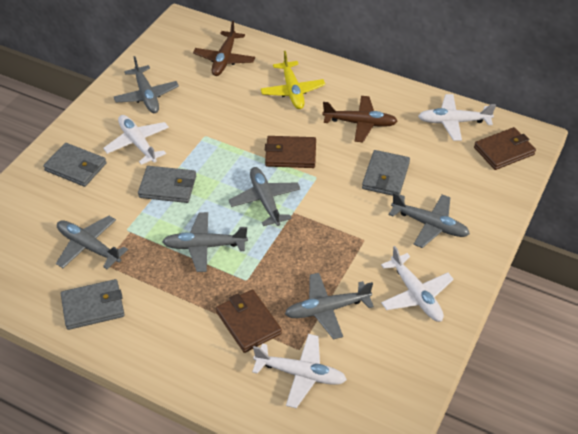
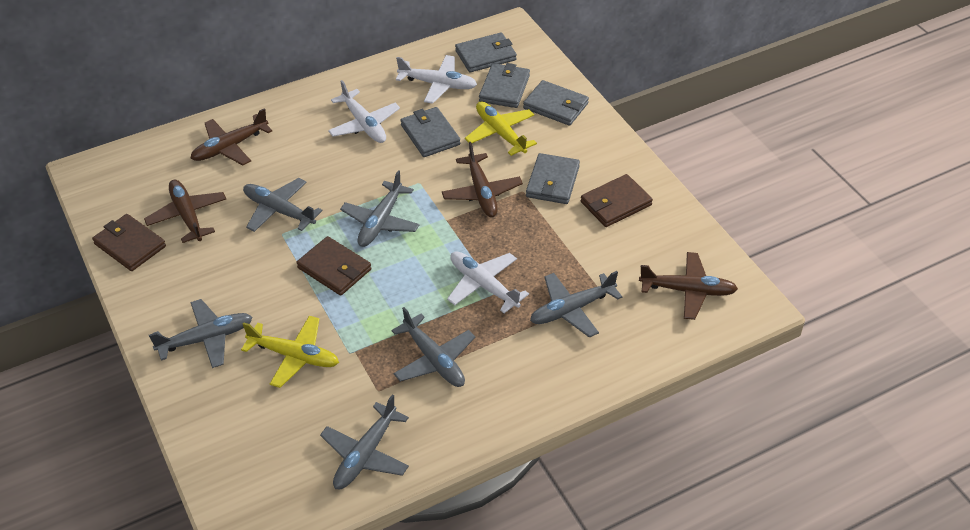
brown plane: 2 -> 4
grey wallet: 4 -> 5
white plane: 4 -> 3
yellow plane: 1 -> 2

